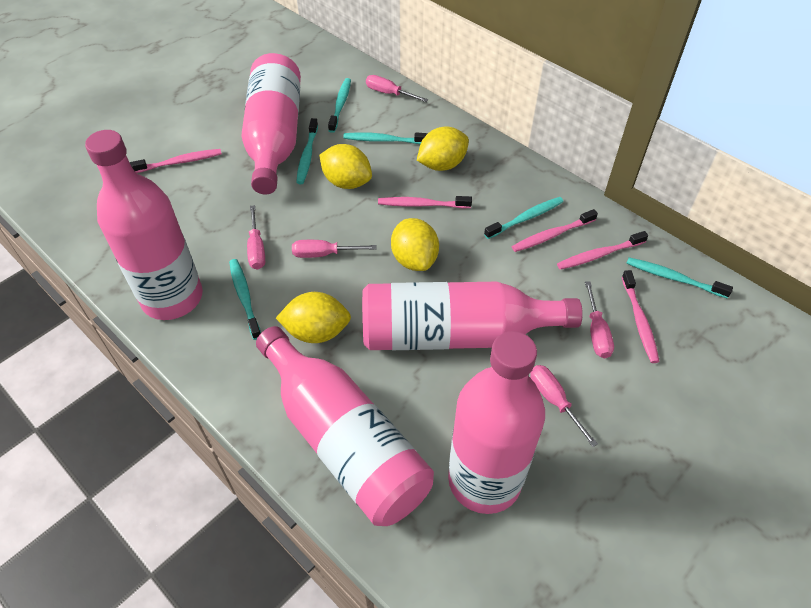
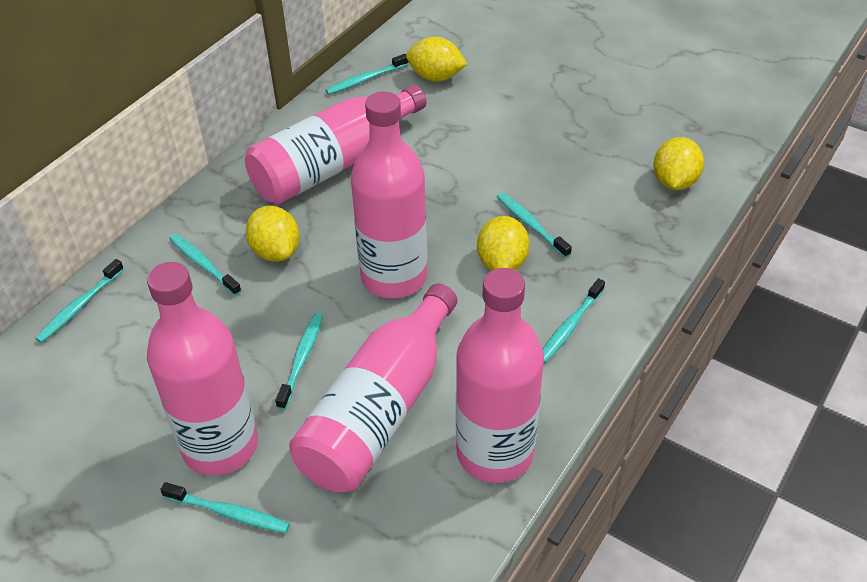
pink screwdriver: 5 -> 0
pink toothbrush: 5 -> 0
turquoise toothbrush: 6 -> 7

